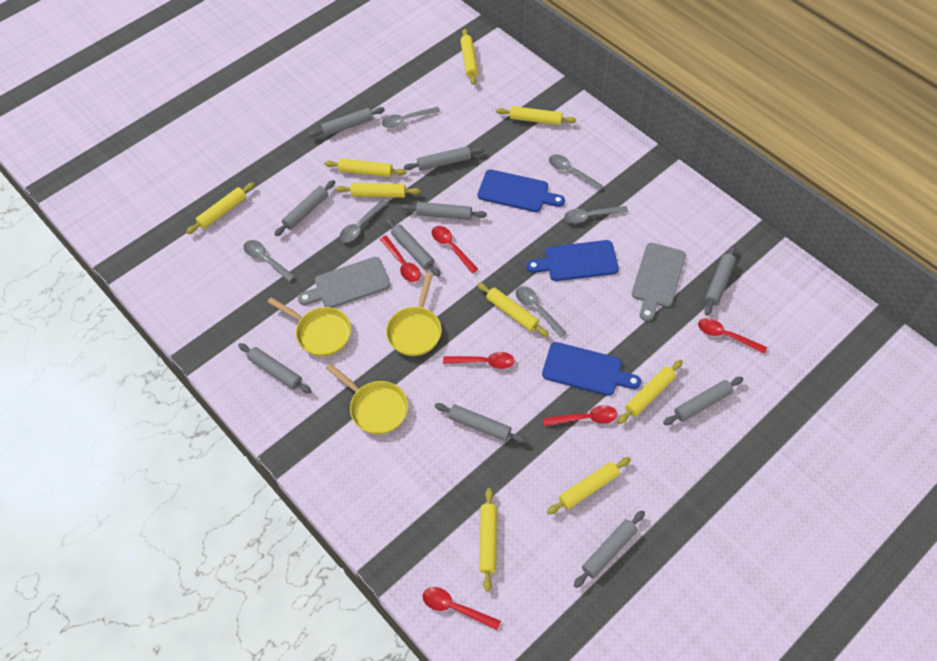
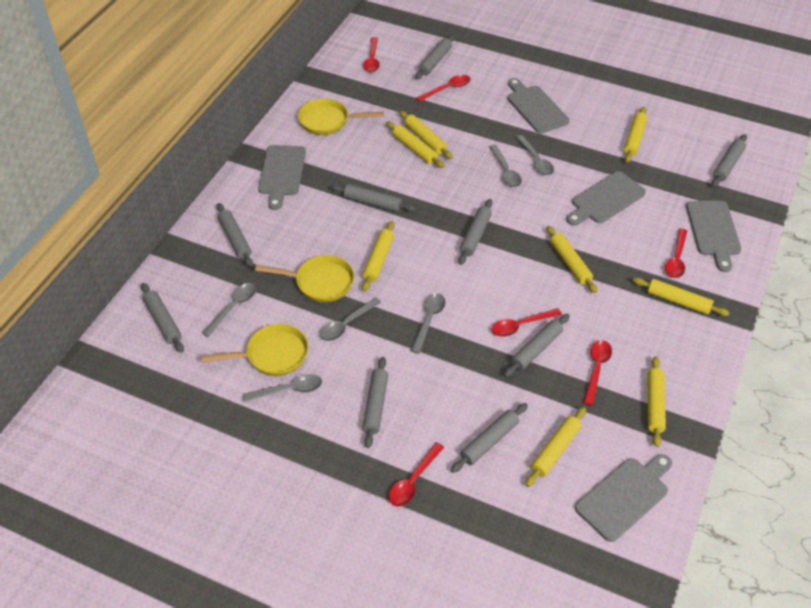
blue cutting board: 3 -> 0
grey cutting board: 2 -> 5
grey rolling pin: 10 -> 9
yellow rolling pin: 9 -> 8

